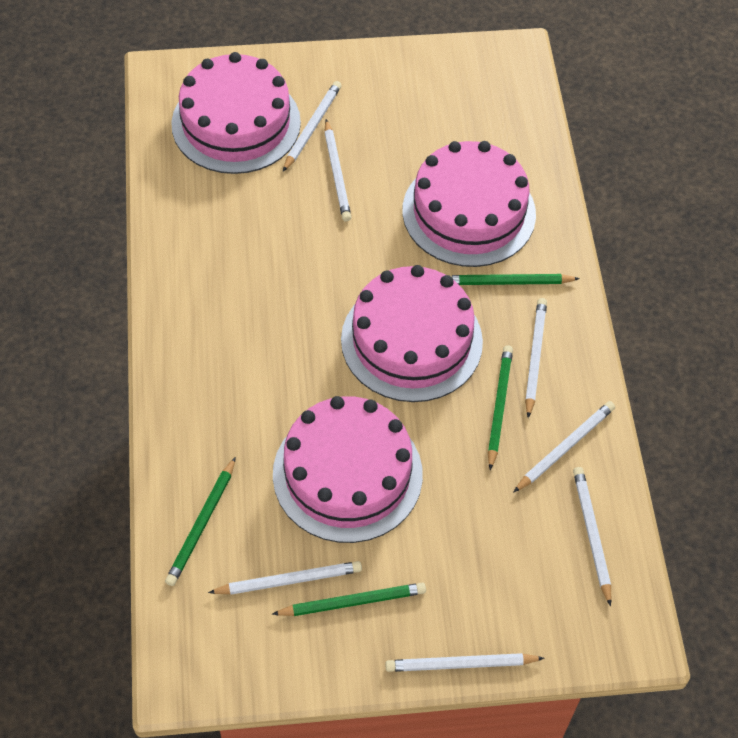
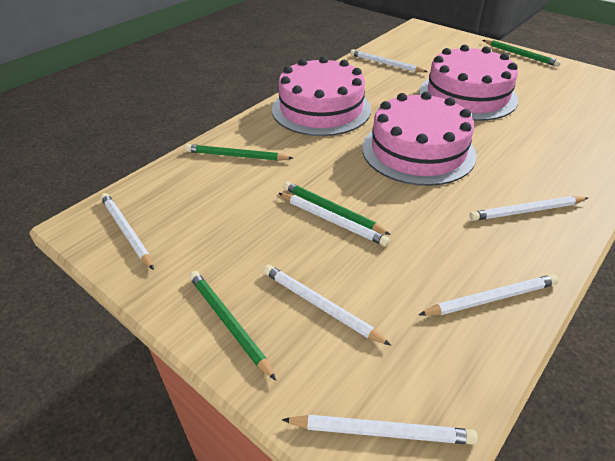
pink cake: 4 -> 3

